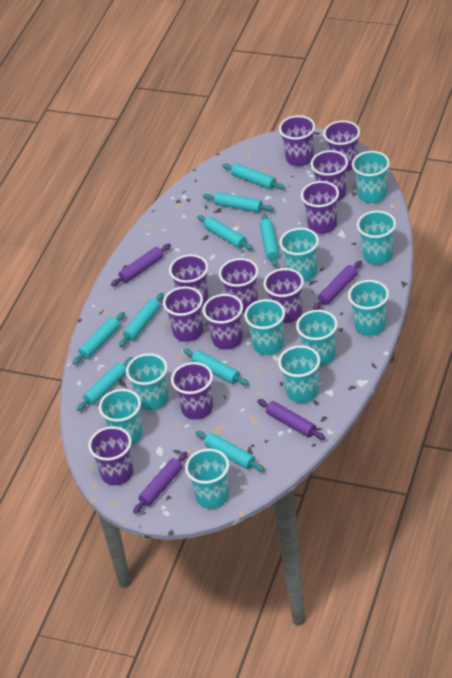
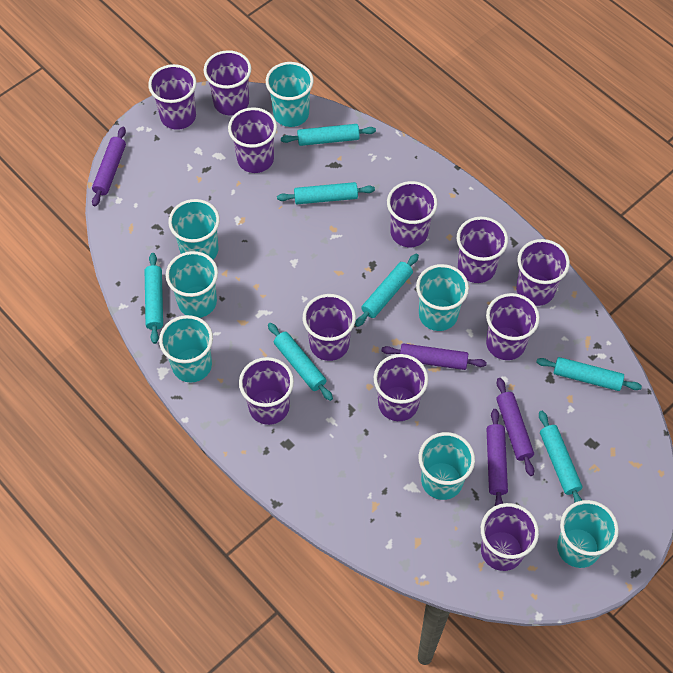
turquoise cup: 10 -> 7
turquoise rolling pin: 9 -> 7

